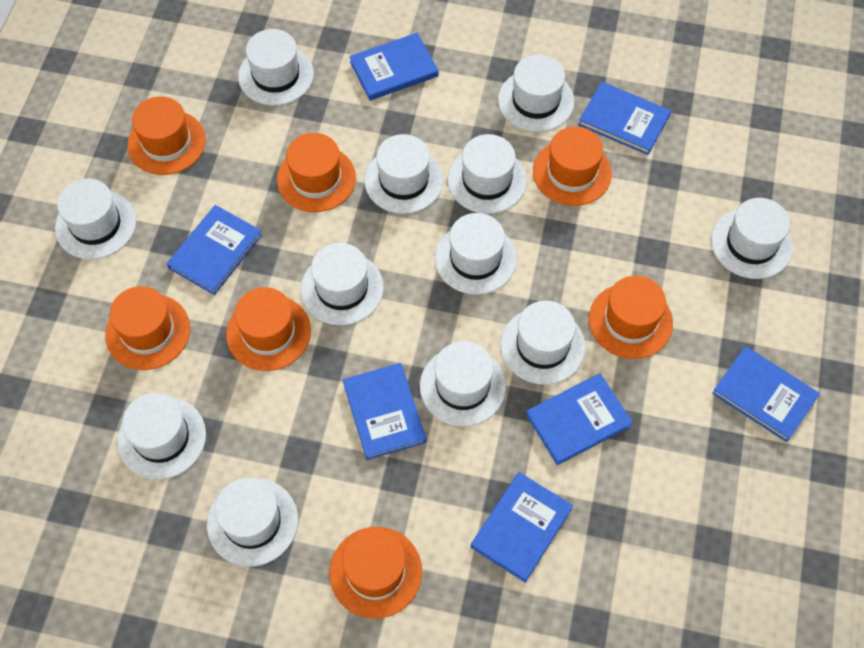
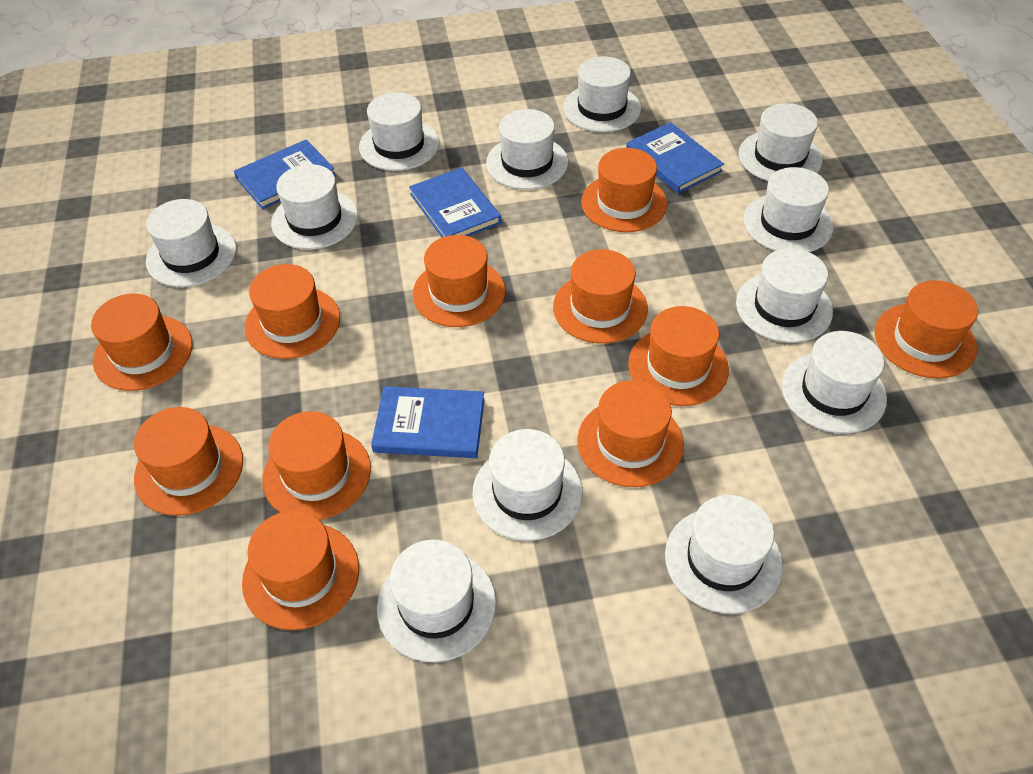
blue book: 7 -> 4
orange hat: 7 -> 11

